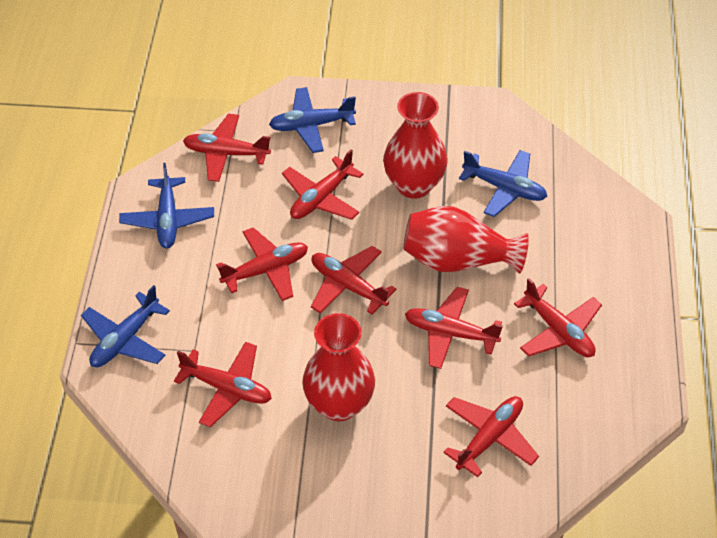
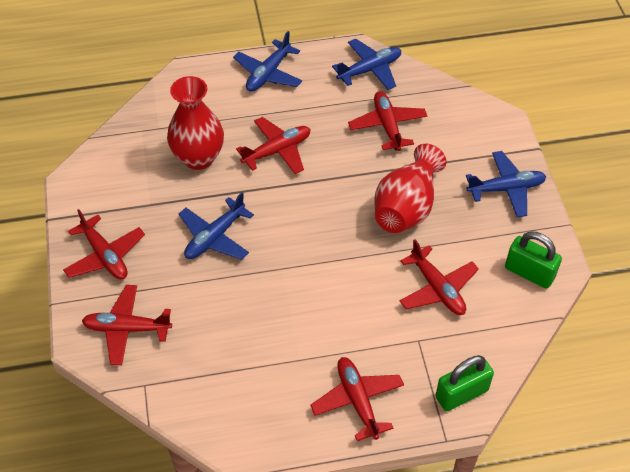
green padlock: 0 -> 2
red plane: 8 -> 6
red vase: 3 -> 2

